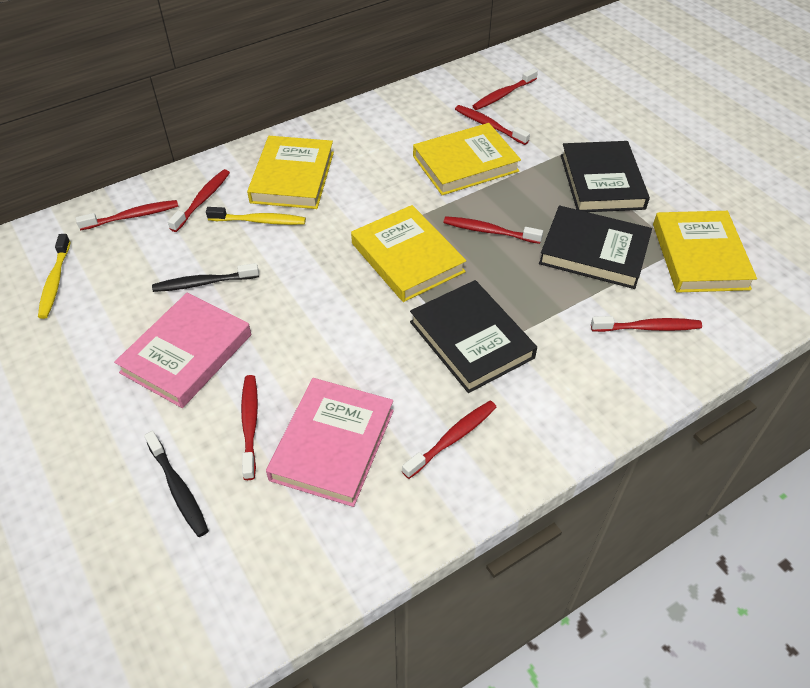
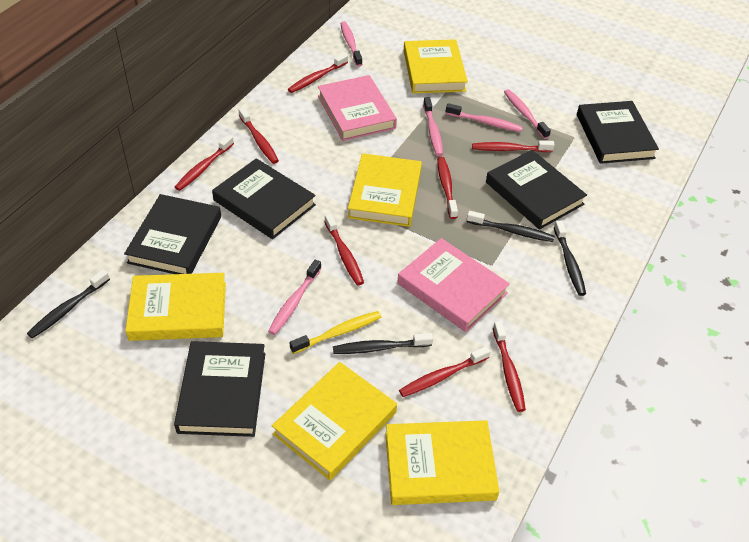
black book: 3 -> 5
black toothbrush: 2 -> 4
pink toothbrush: 0 -> 5
yellow book: 4 -> 5
yellow toothbrush: 2 -> 1

